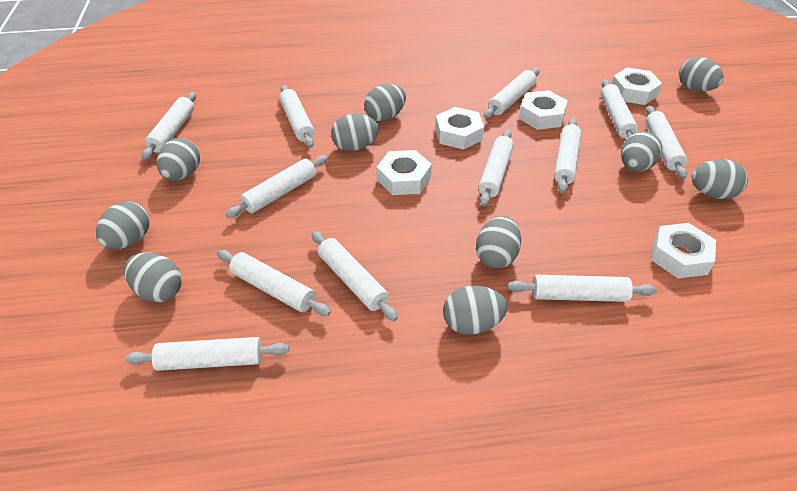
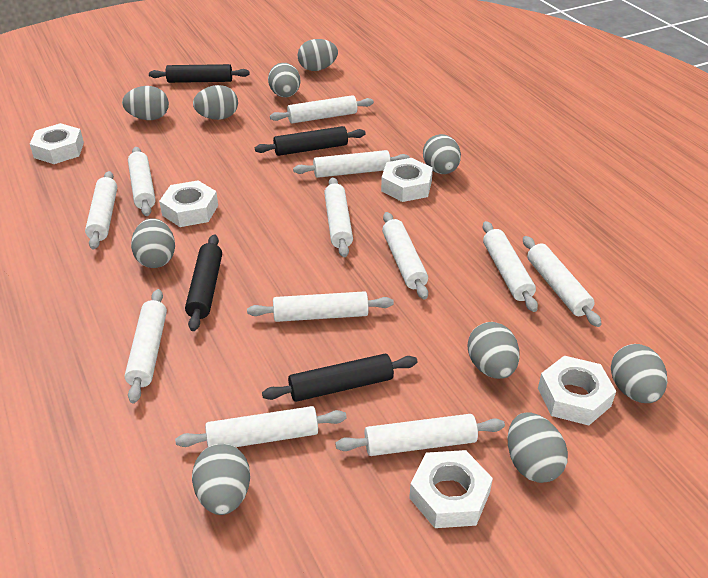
black rolling pin: 0 -> 4

